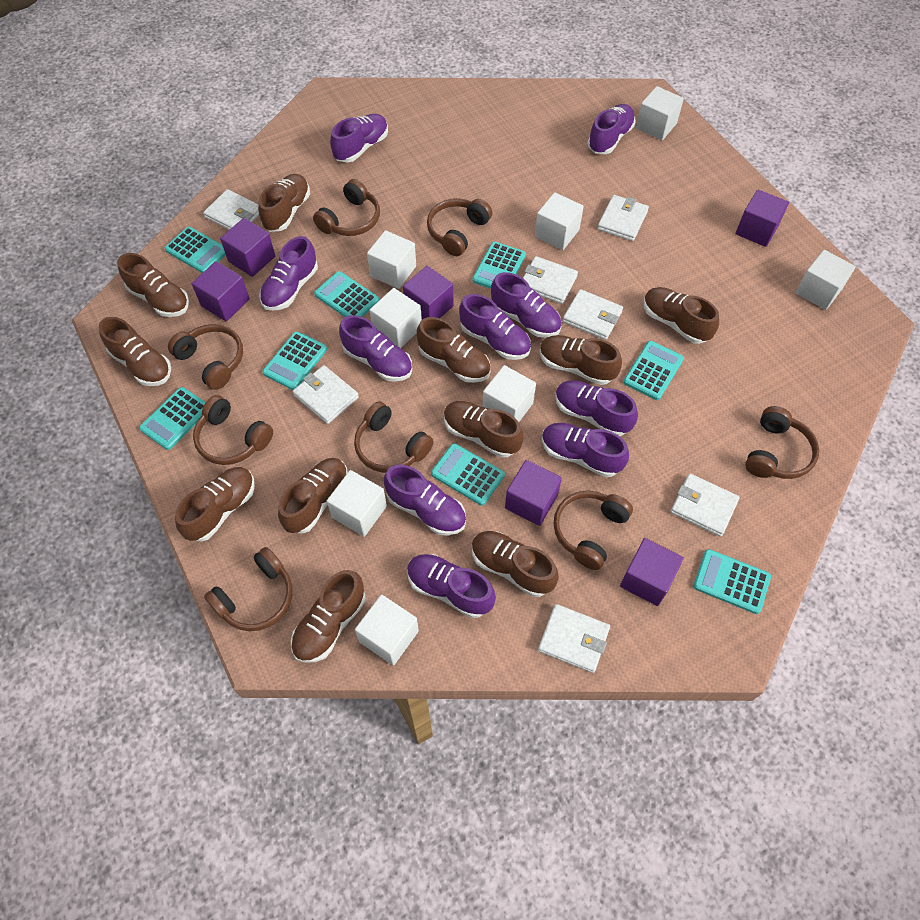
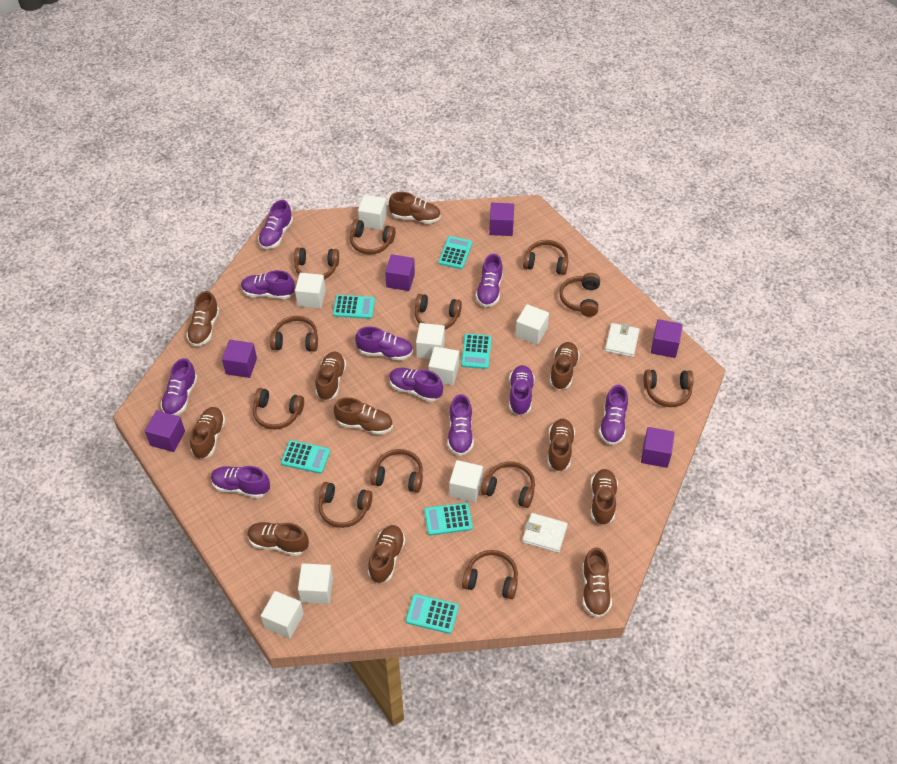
brown headphones: 8 -> 12
turquoise calculator: 8 -> 6
white wallet: 7 -> 2

